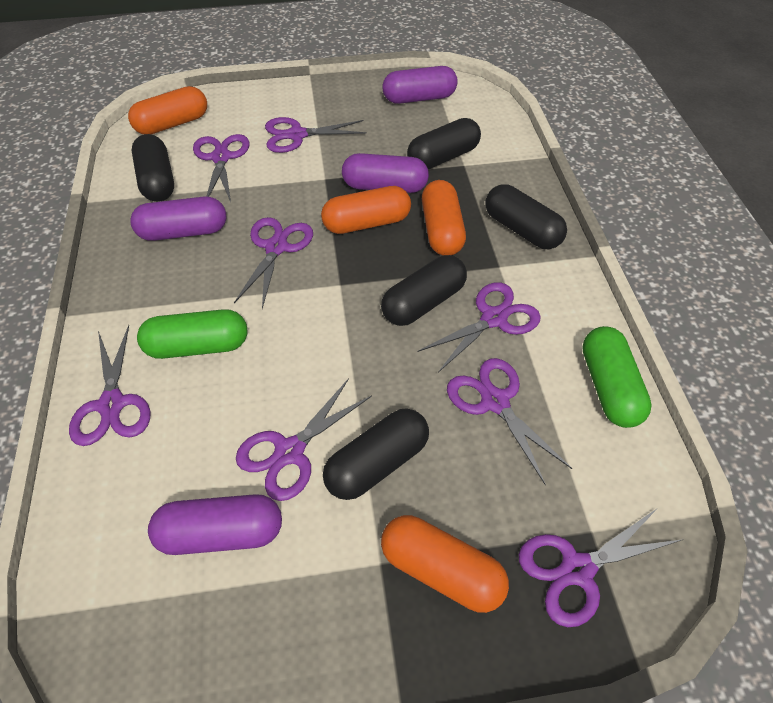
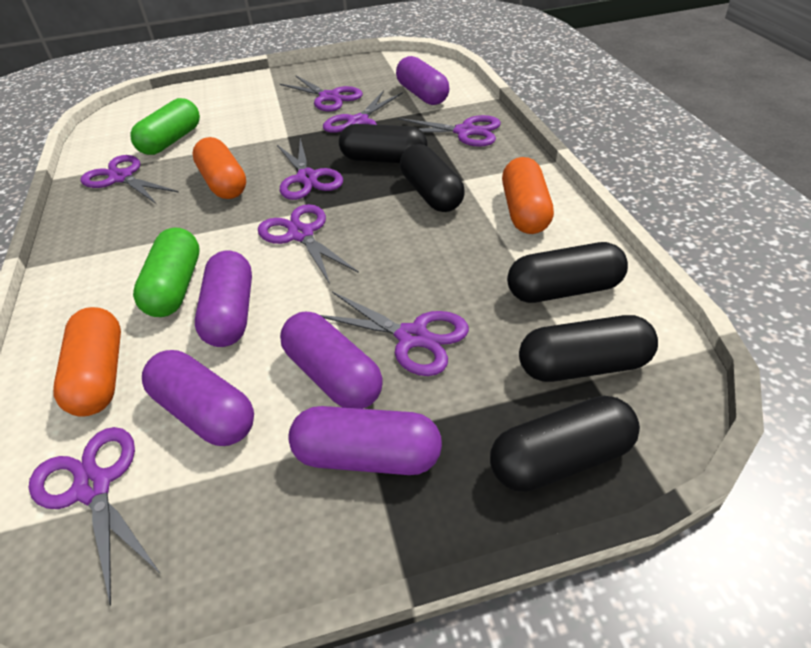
orange capsule: 4 -> 3
purple capsule: 4 -> 5

